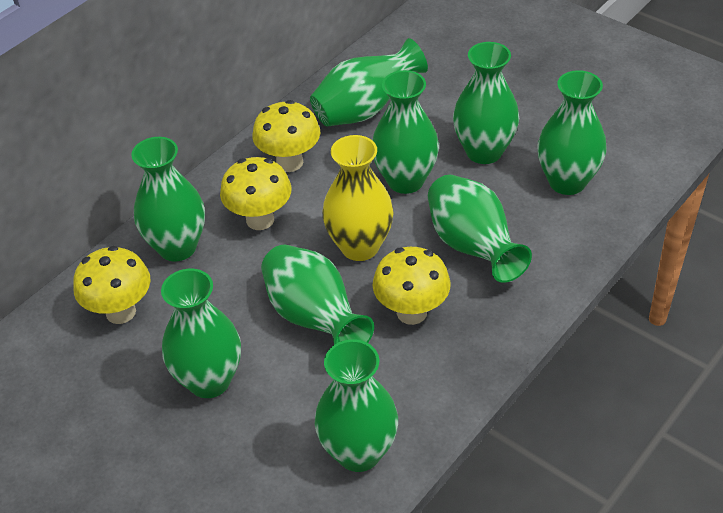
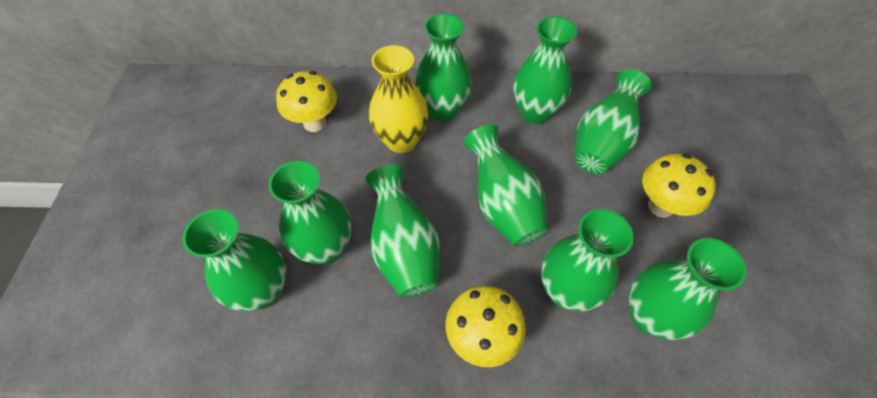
yellow mushroom: 4 -> 3

